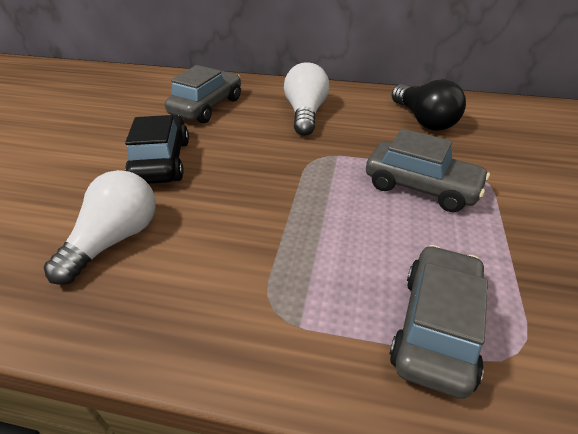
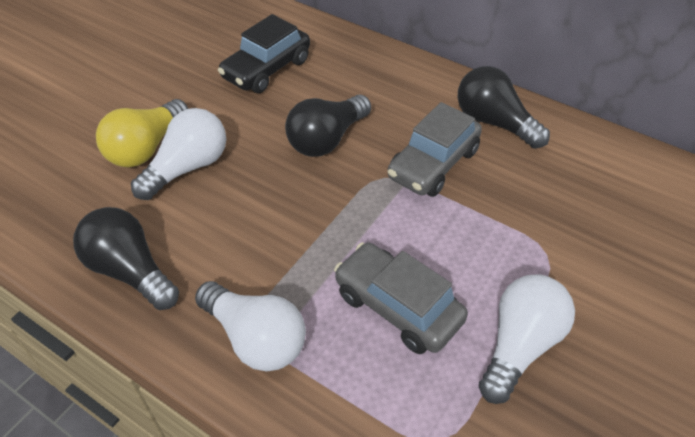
black light bulb: 1 -> 3
grey car: 3 -> 2
white light bulb: 2 -> 3
yellow light bulb: 0 -> 1

